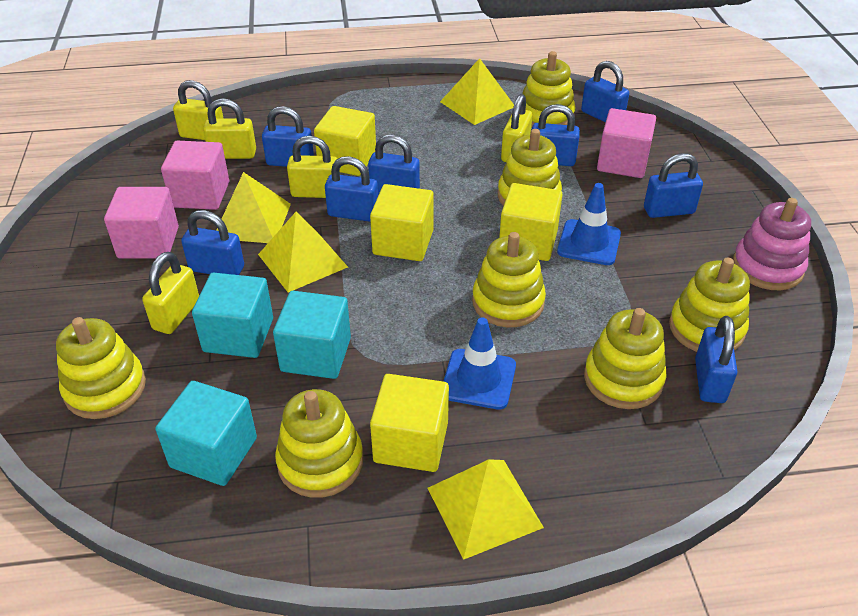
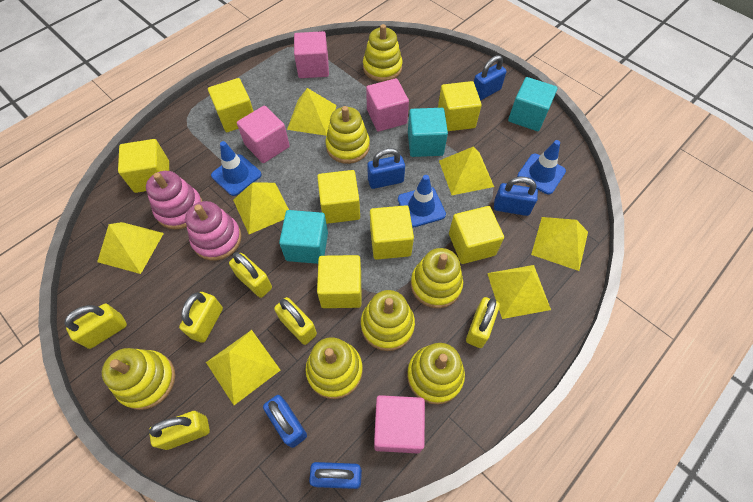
blue padlock: 8 -> 5
blue traffic cone: 2 -> 3
pink cube: 3 -> 4
pink stacking toy: 1 -> 2
yellow cube: 4 -> 7
yellow padlock: 5 -> 6
yellow pyramid: 4 -> 7

